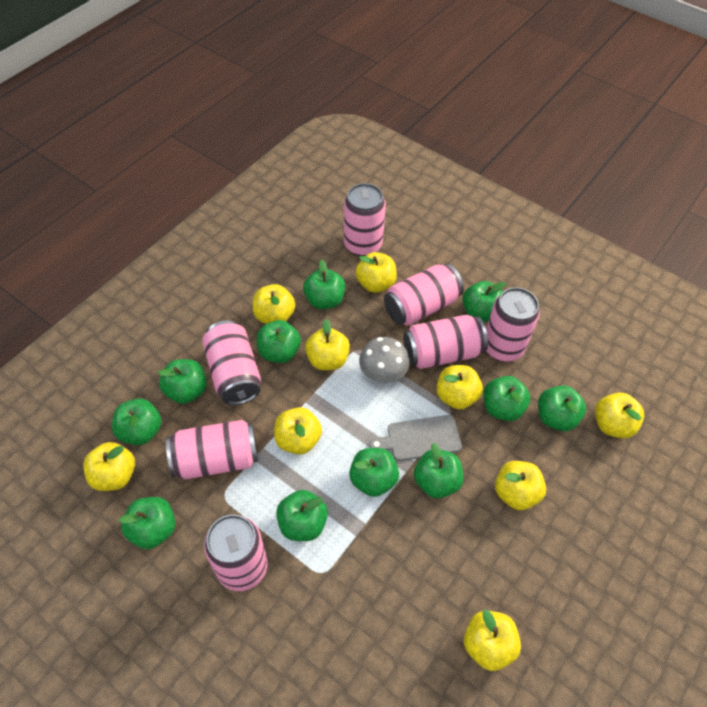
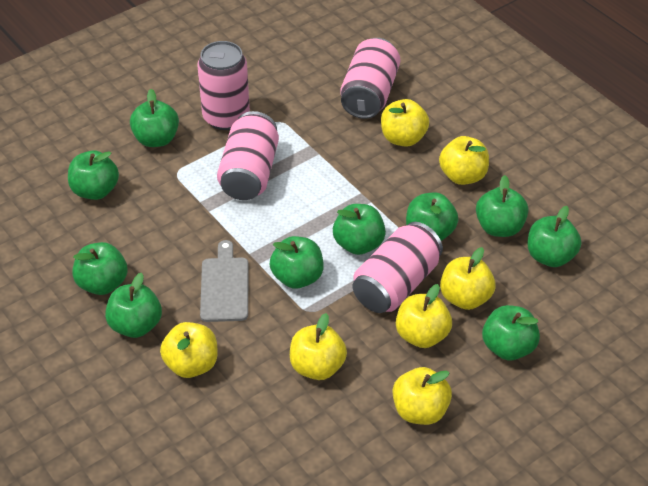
green apple: 11 -> 10
grey mushroom: 1 -> 0
pink can: 7 -> 4
yellow apple: 9 -> 7

